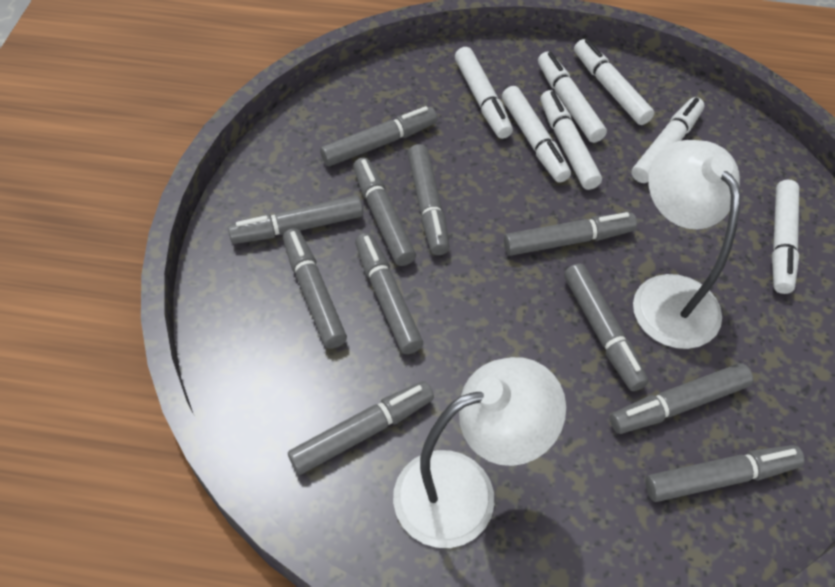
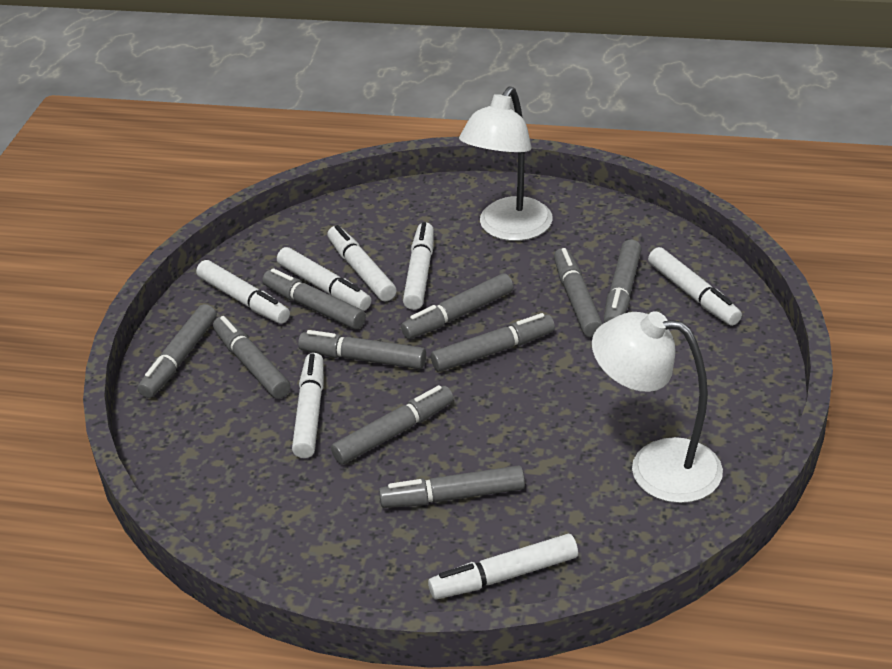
grey marker: 11 -> 10

